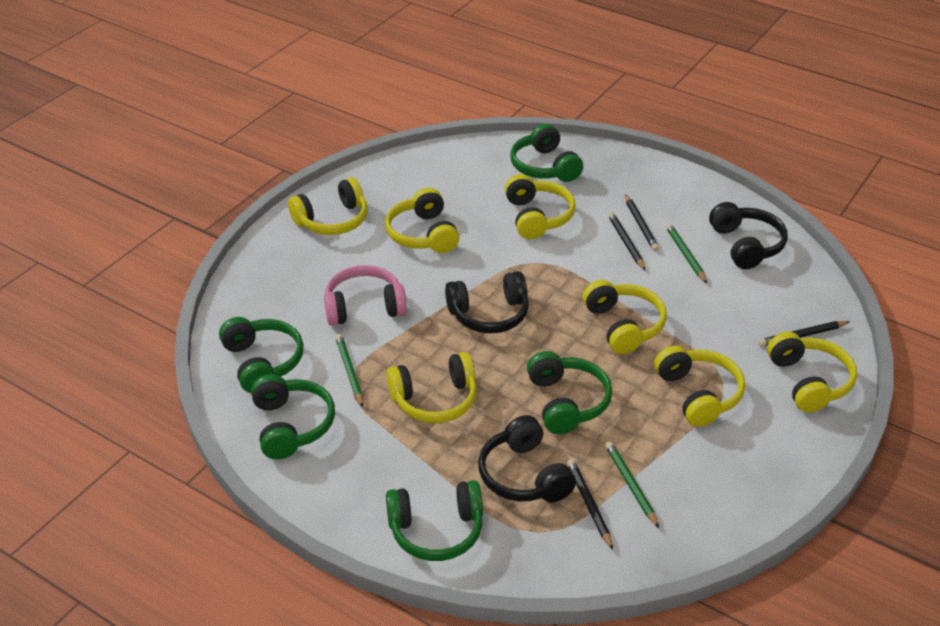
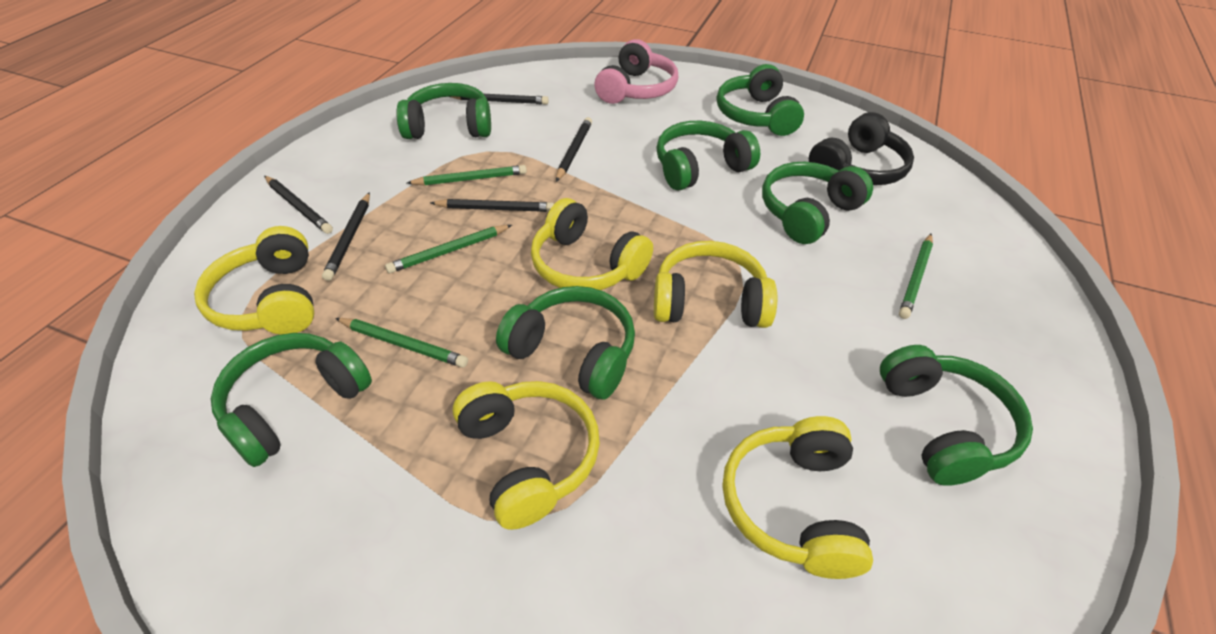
black headphones: 3 -> 1
black pencil: 4 -> 5
green headphones: 5 -> 7
green pencil: 3 -> 4
yellow headphones: 7 -> 5

